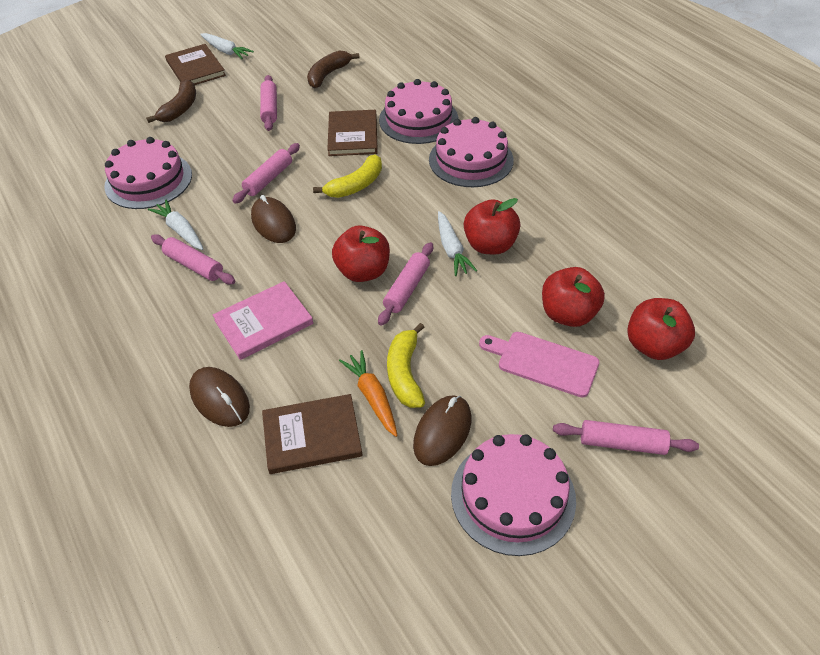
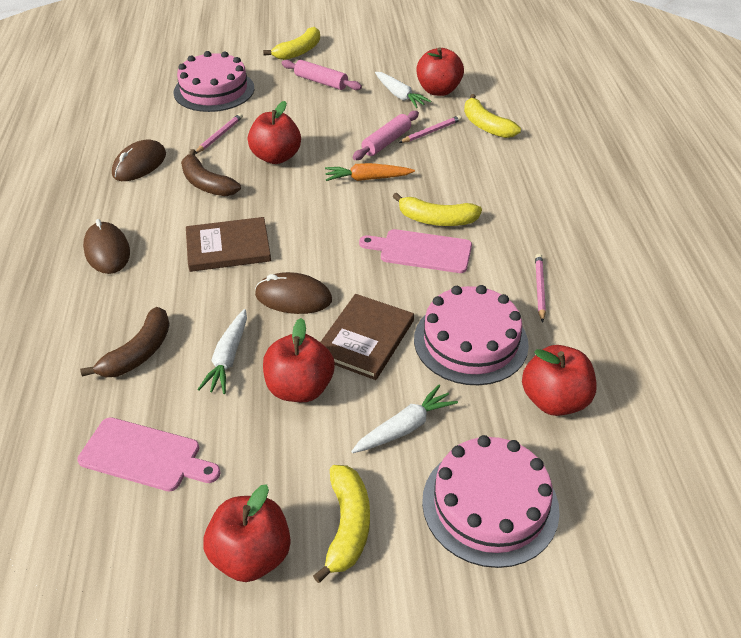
brown book: 3 -> 2
pink book: 1 -> 0
pink cake: 4 -> 3
pink cutting board: 1 -> 2
pink pencil: 0 -> 3
pink rolling pin: 5 -> 2
red apple: 4 -> 5
yellow banana: 2 -> 4

